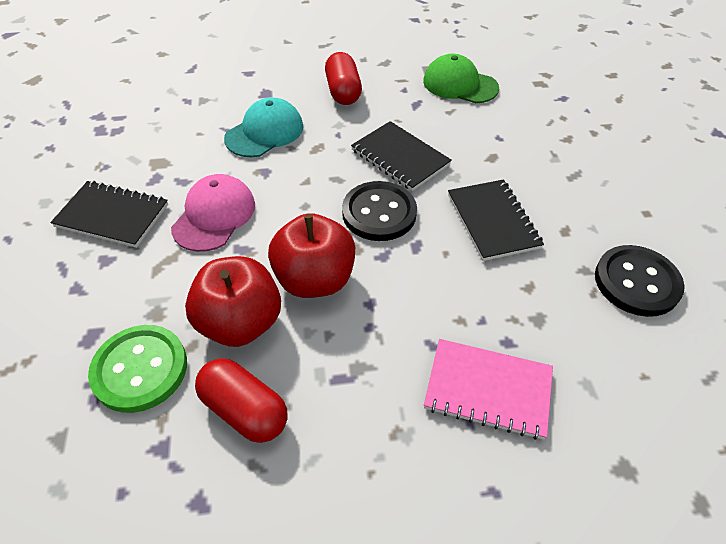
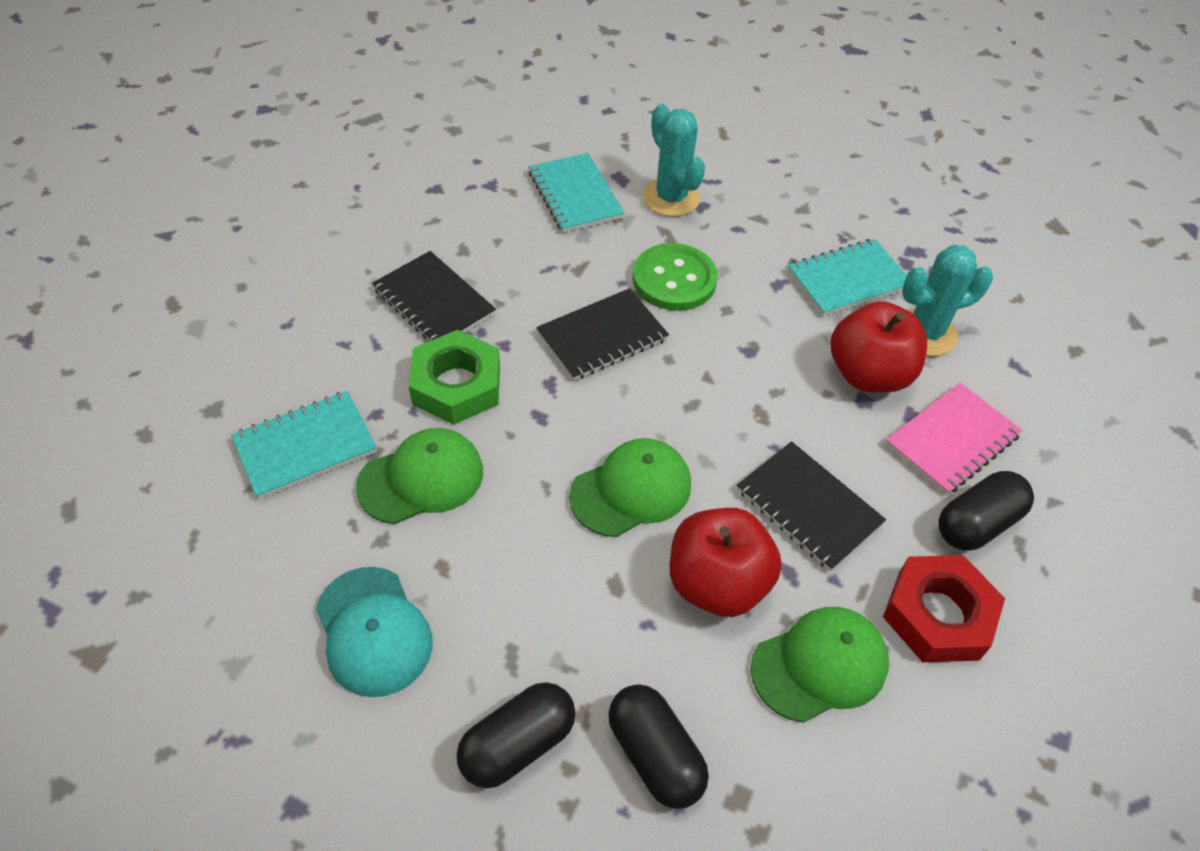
black button: 2 -> 0
black capsule: 0 -> 3
green cap: 1 -> 3
green nut: 0 -> 1
pink cap: 1 -> 0
red capsule: 2 -> 0
red nut: 0 -> 1
turquoise cactus: 0 -> 2
turquoise notebook: 0 -> 3

